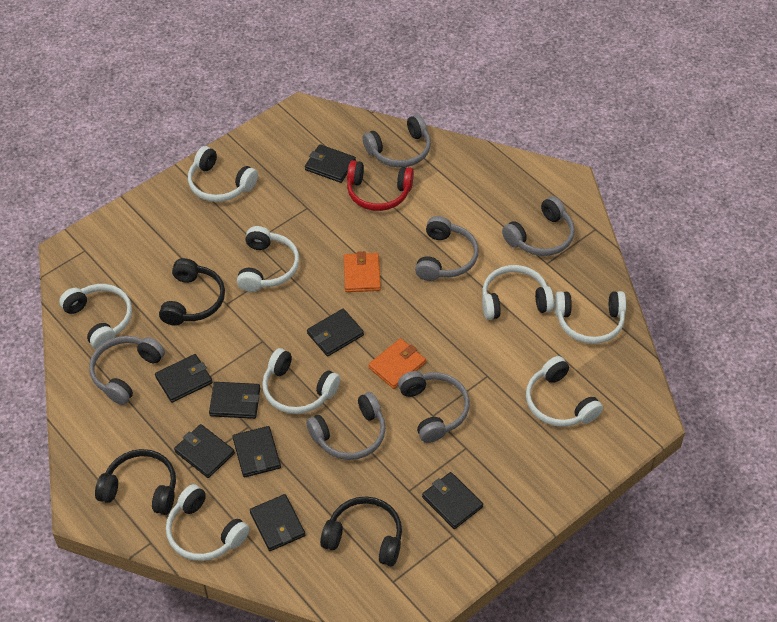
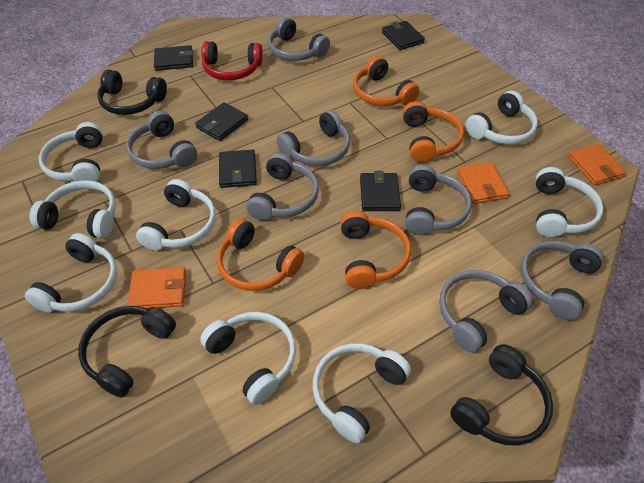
black wallet: 8 -> 5
grey headphones: 6 -> 7
orange headphones: 0 -> 4
orange wallet: 2 -> 3

